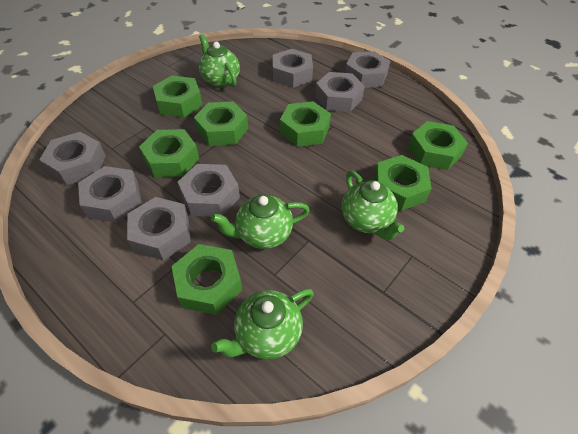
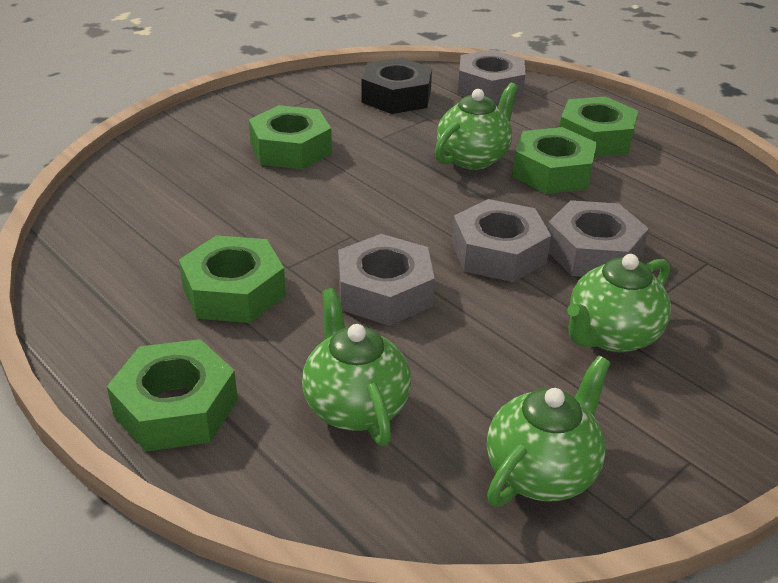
black nut: 0 -> 1
green nut: 7 -> 5
grey nut: 7 -> 4

